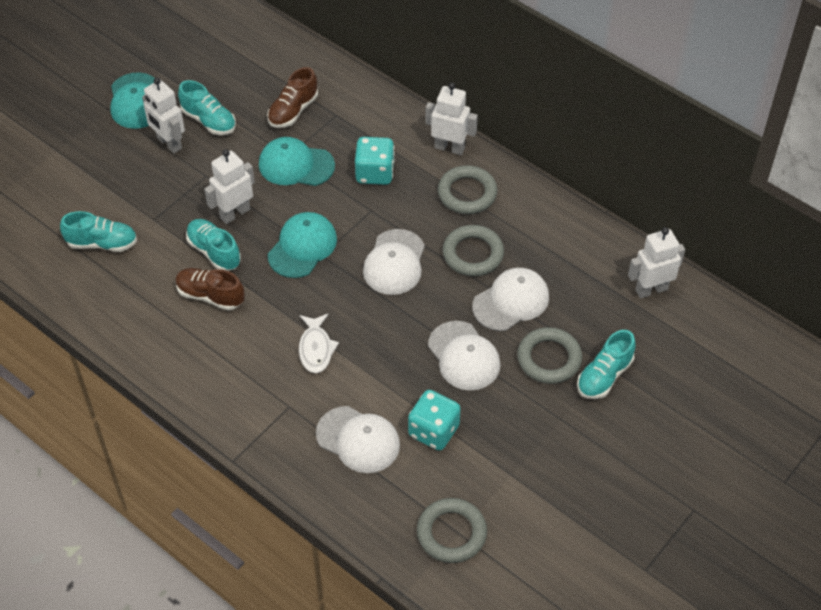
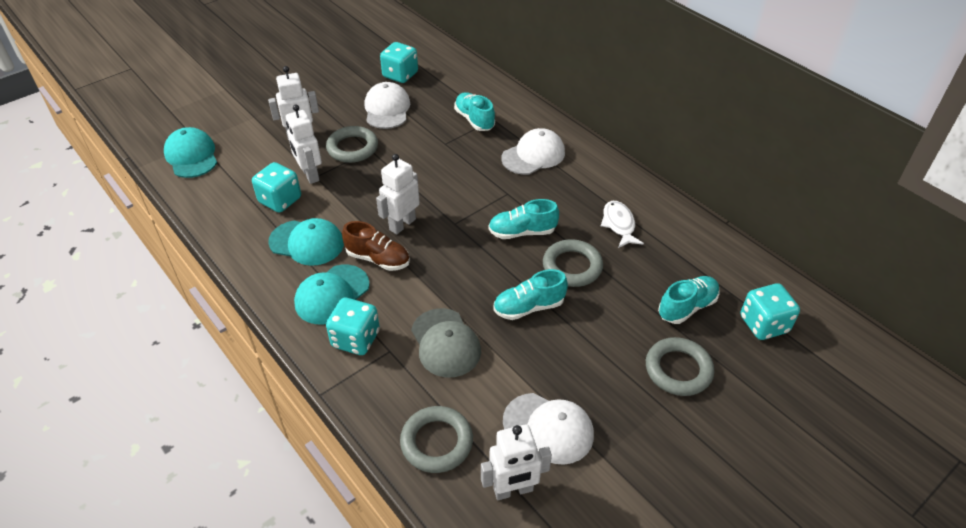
brown shoe: 2 -> 1
grey cap: 0 -> 1
turquoise dice: 2 -> 4
white cap: 4 -> 3

